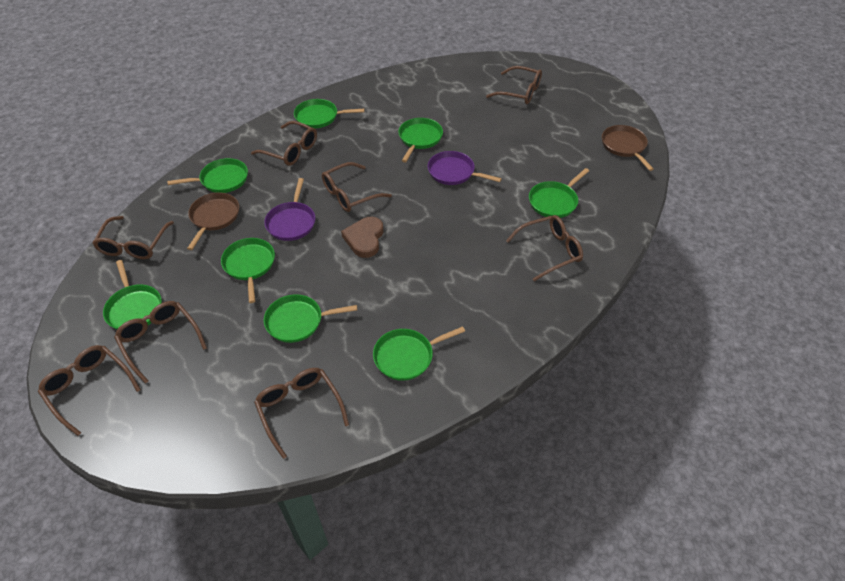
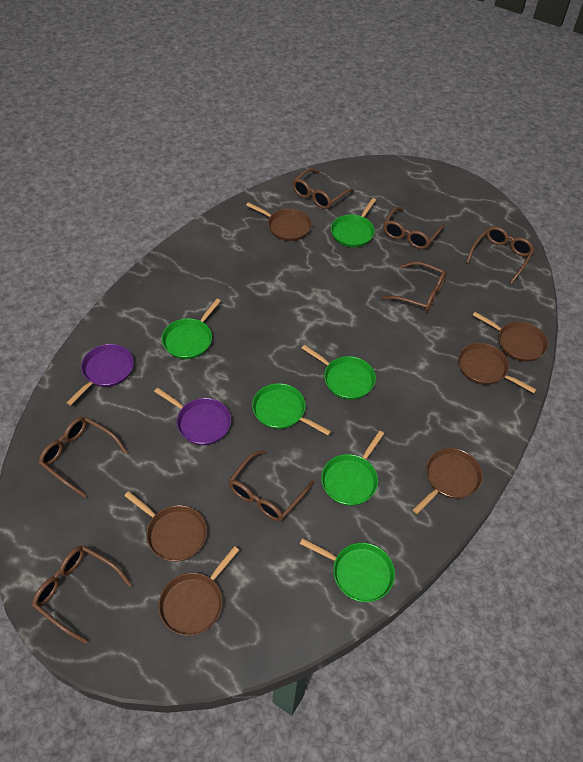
brown glasses: 8 -> 7
brown heart: 1 -> 0
brown pan: 2 -> 6
green pan: 8 -> 6

